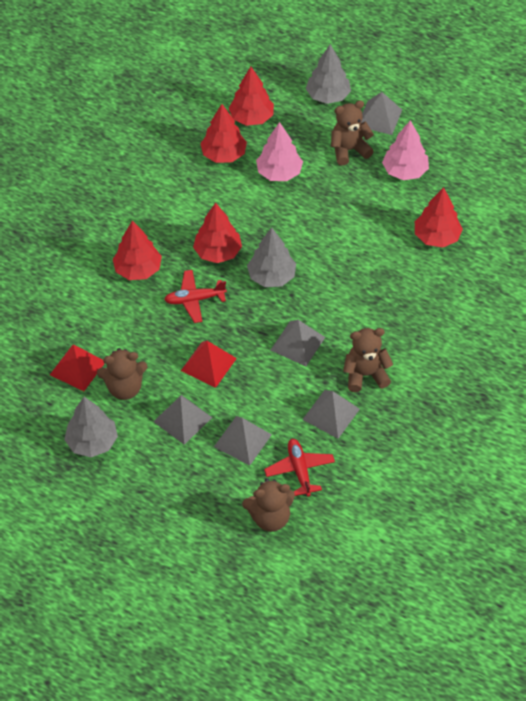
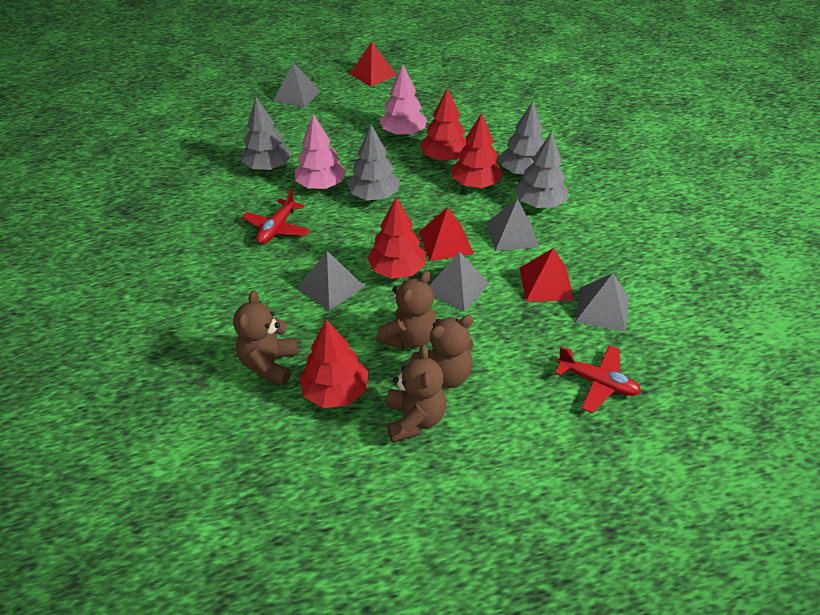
grey tree: 3 -> 4
red pyramid: 2 -> 3
red tree: 5 -> 4

